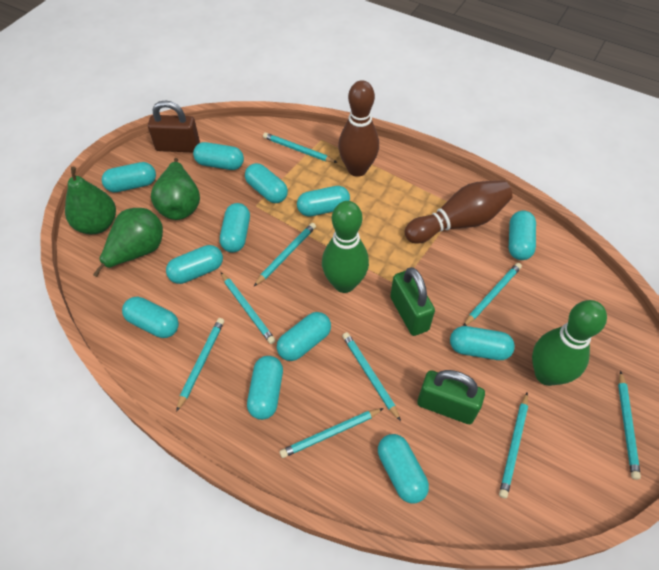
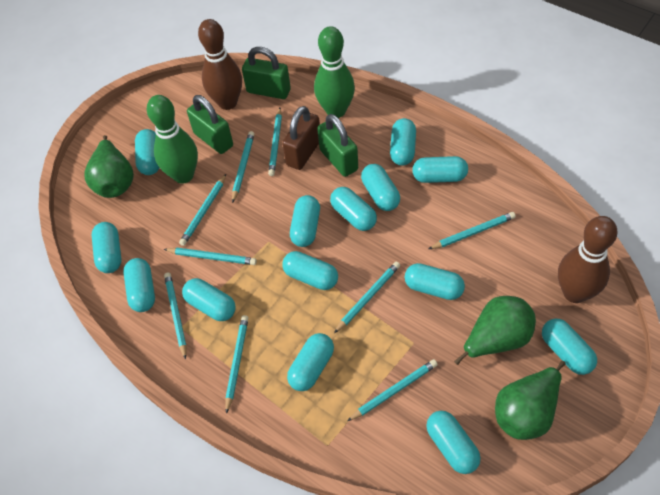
green padlock: 2 -> 3
turquoise capsule: 12 -> 14

